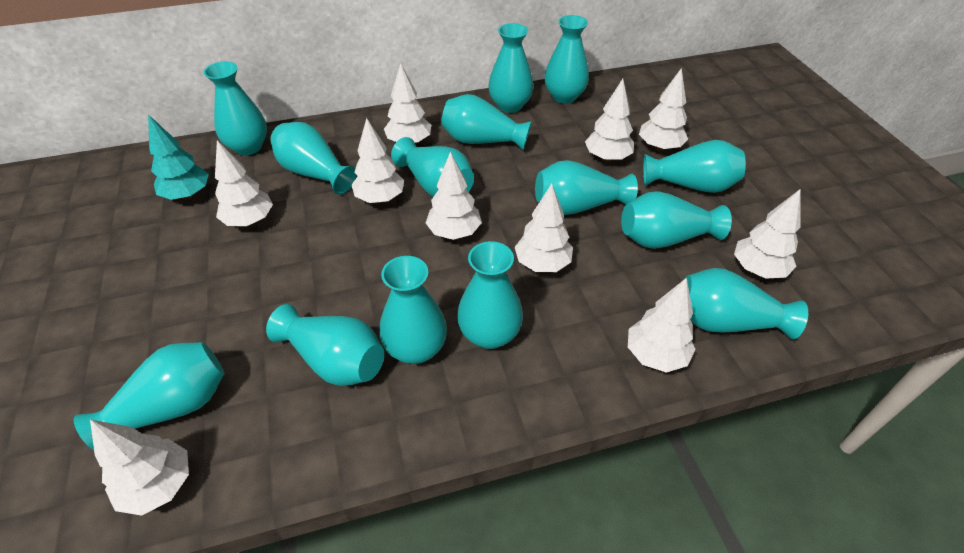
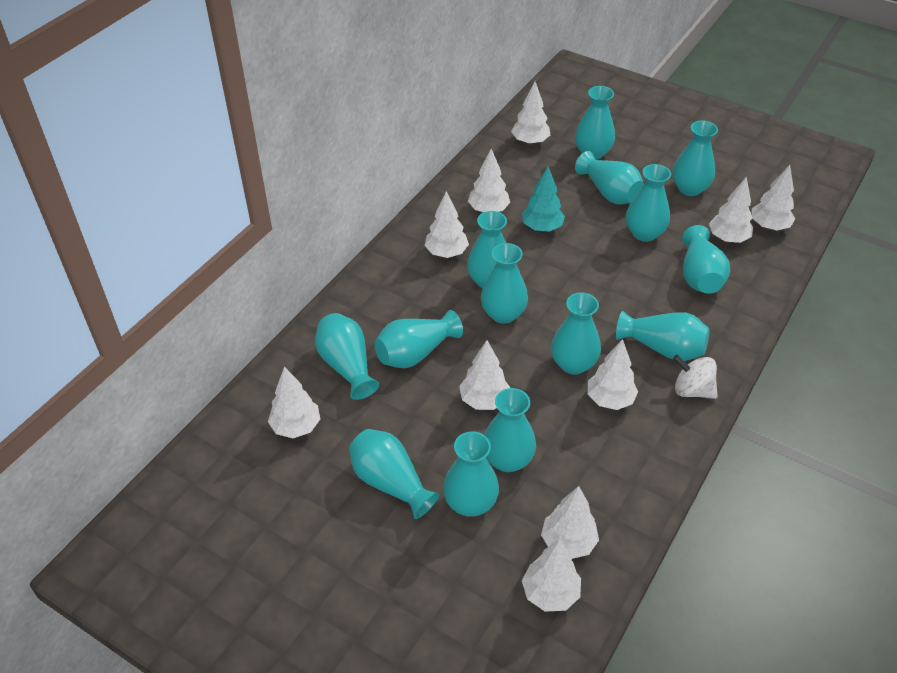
white spinning top: 0 -> 1

